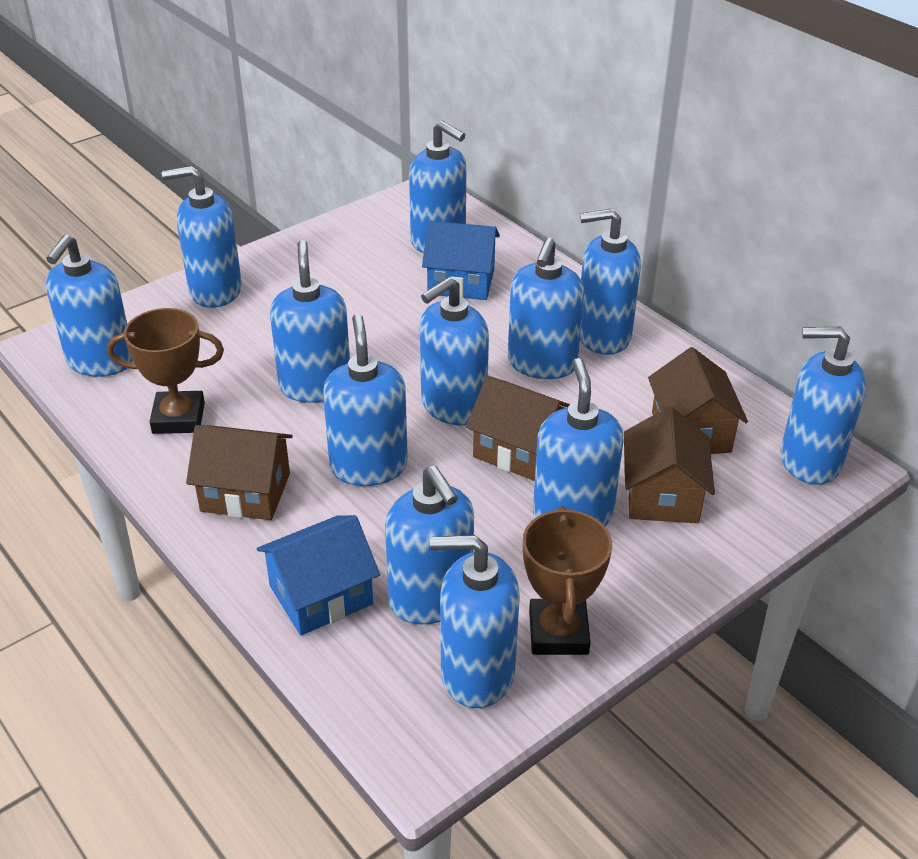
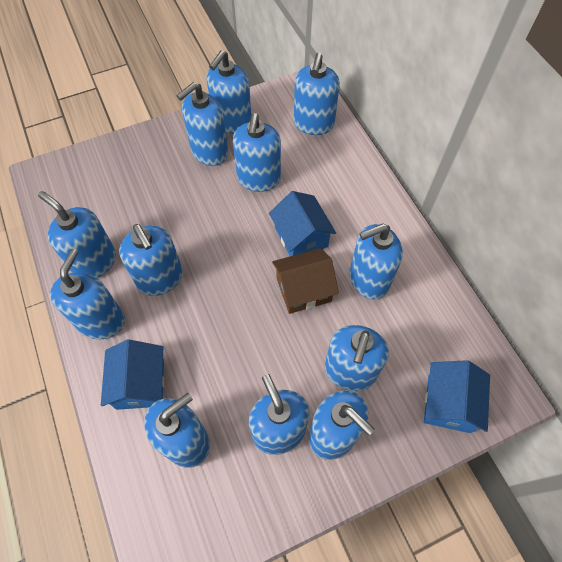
blue house: 2 -> 3
brown house: 4 -> 1
brown trophy: 2 -> 0

